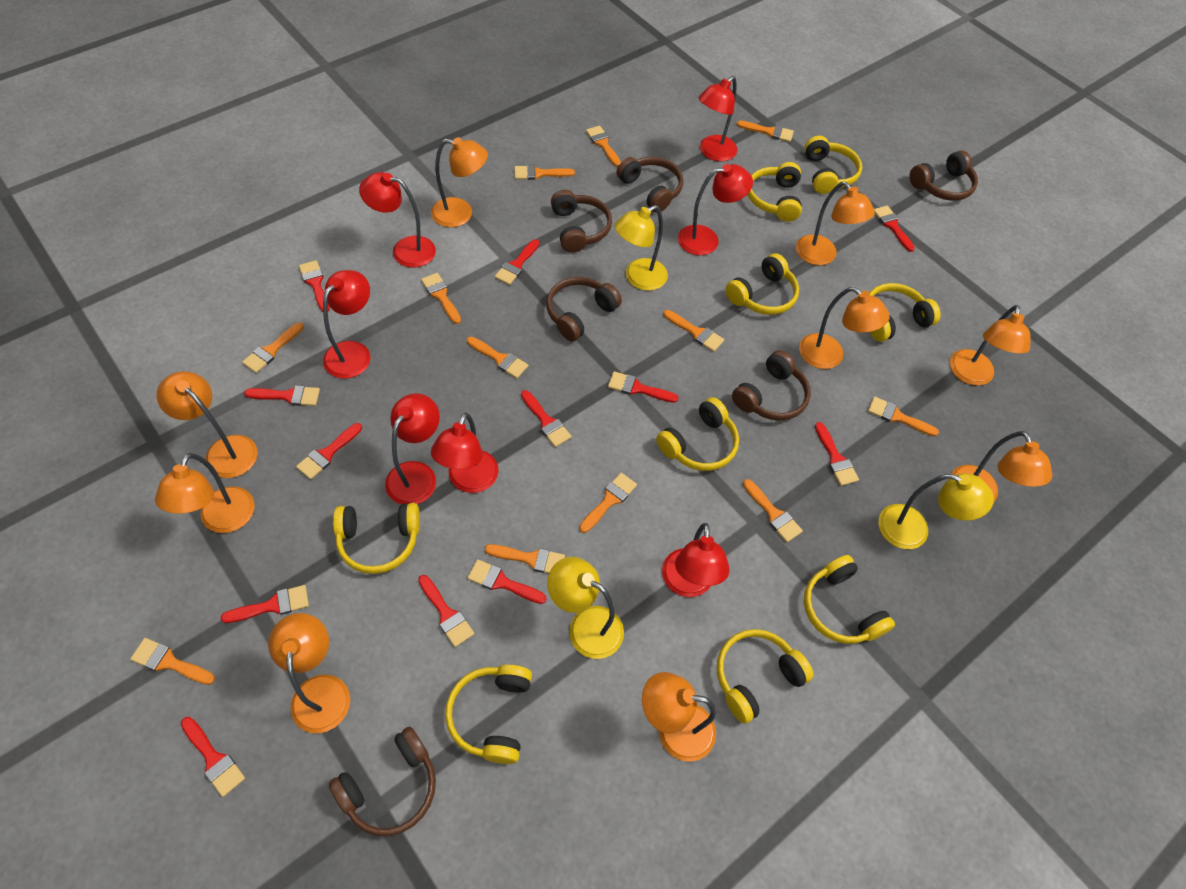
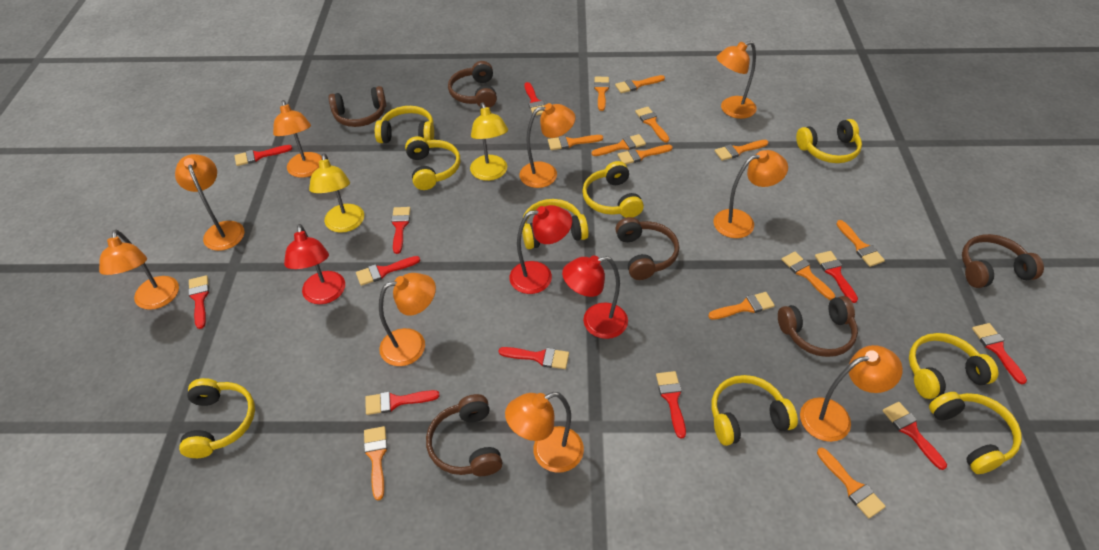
red brush: 12 -> 11
red lamp: 7 -> 3
yellow lamp: 3 -> 2

